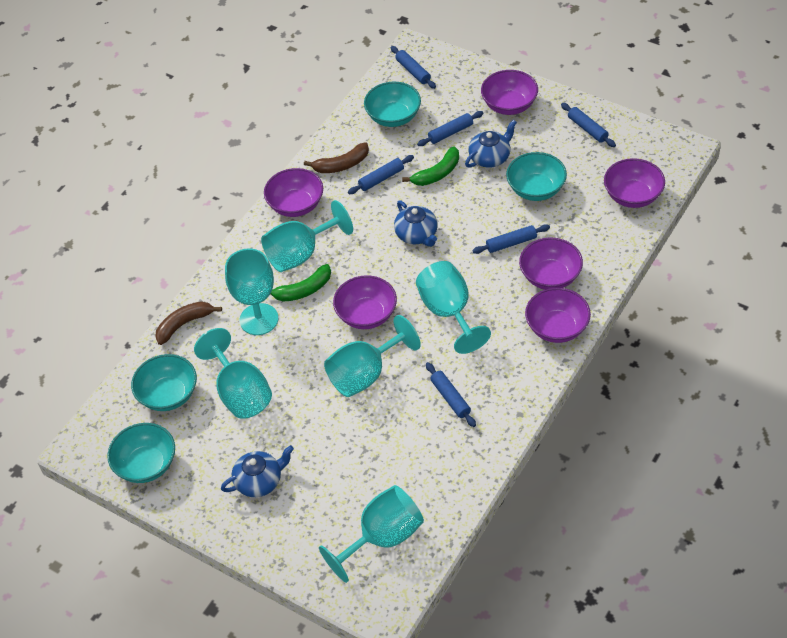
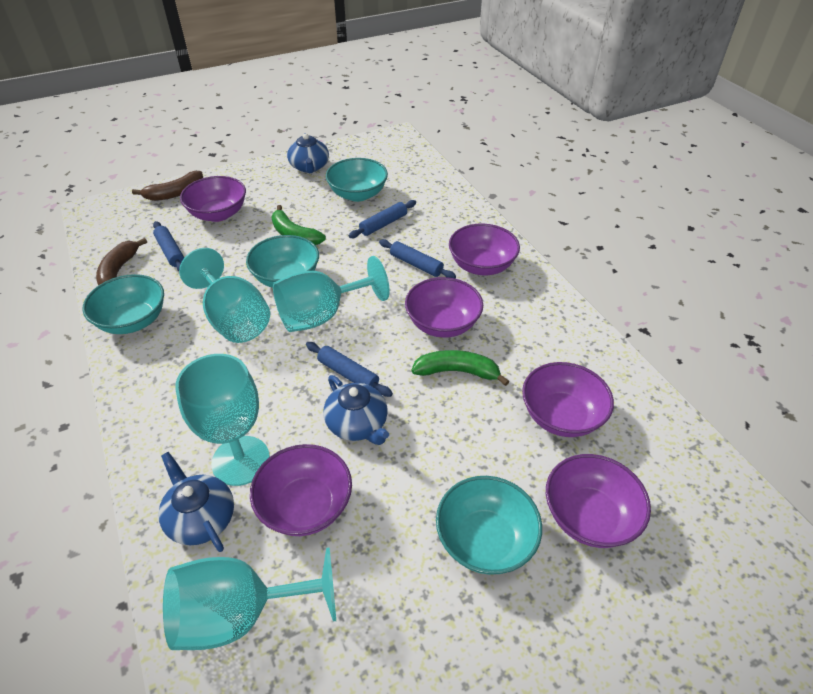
blue rolling pin: 6 -> 4
turquoise goblet: 6 -> 4

